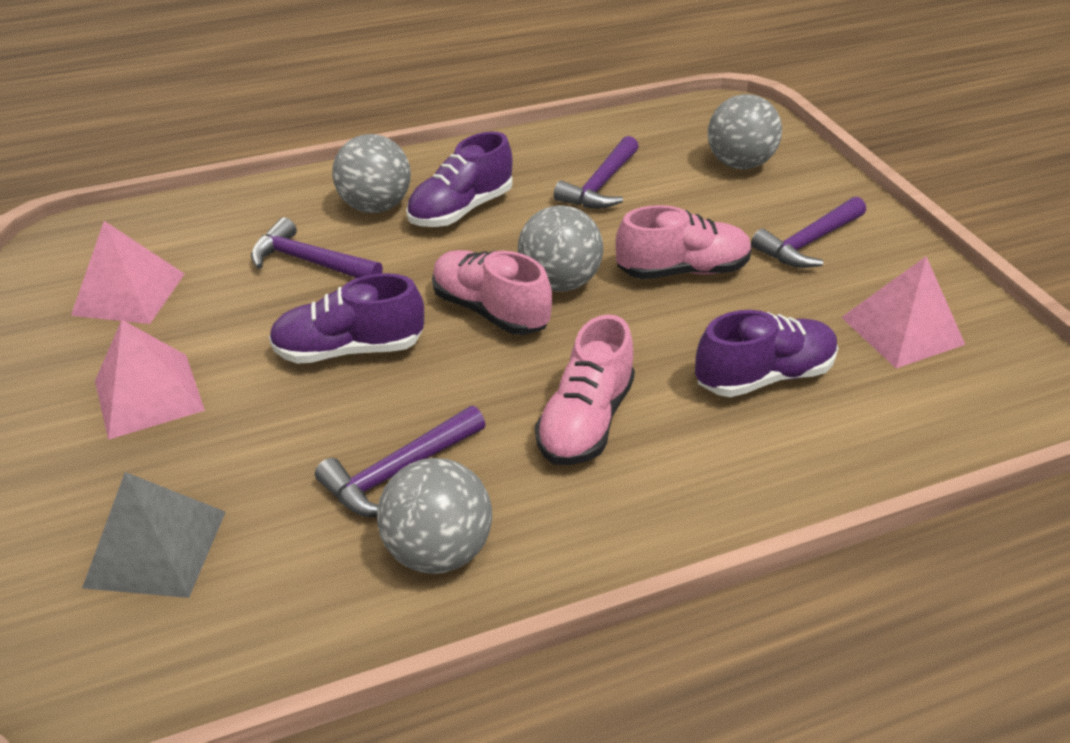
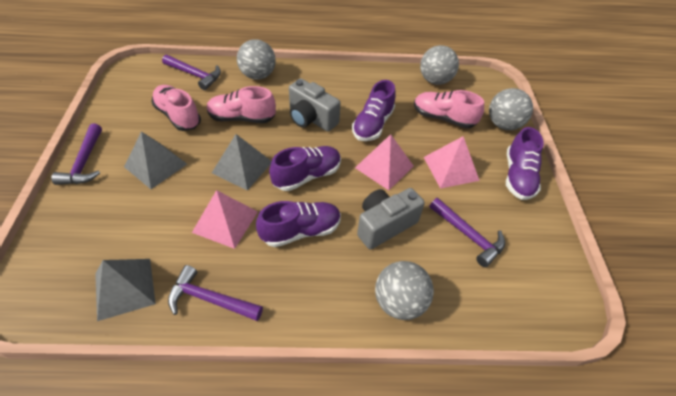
grey camera: 0 -> 2
grey pyramid: 1 -> 3
purple shoe: 3 -> 4

